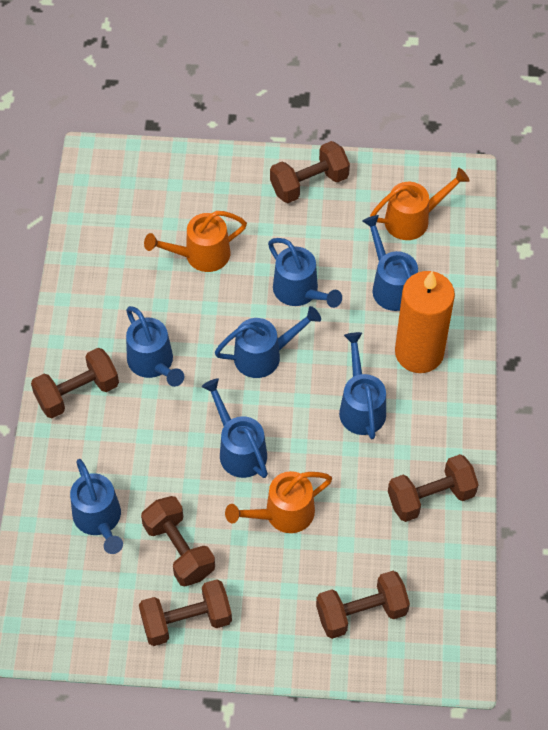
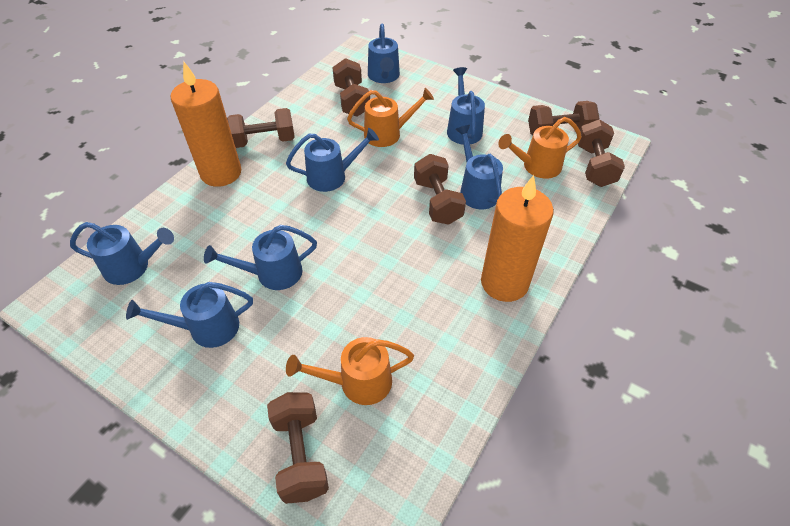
orange candle: 1 -> 2

